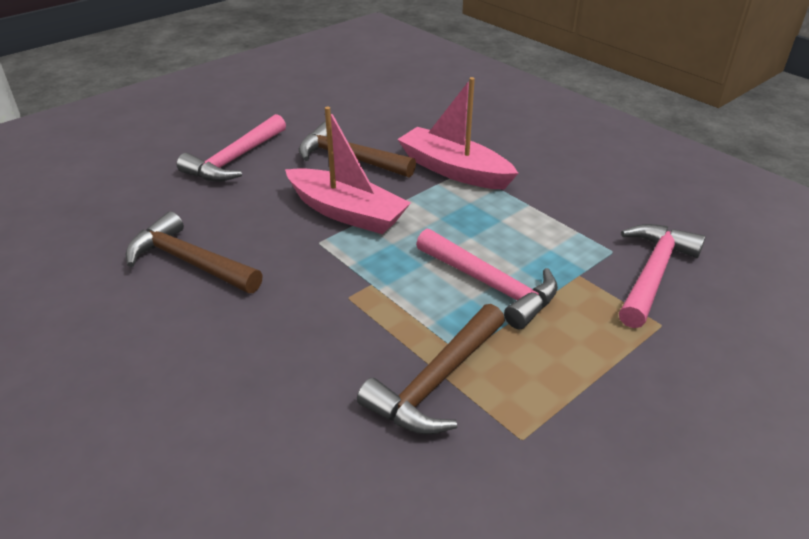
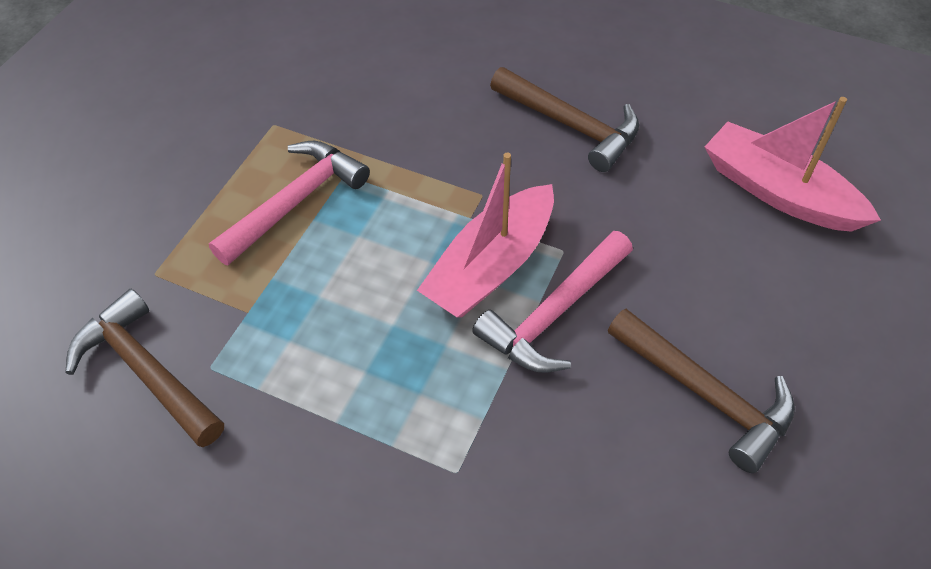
pink hammer: 3 -> 2

